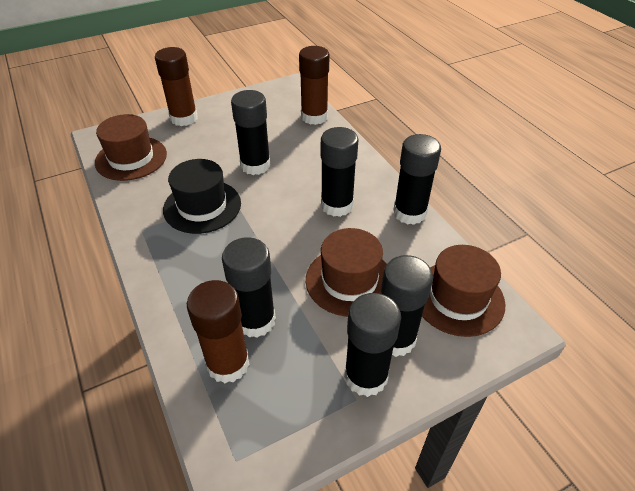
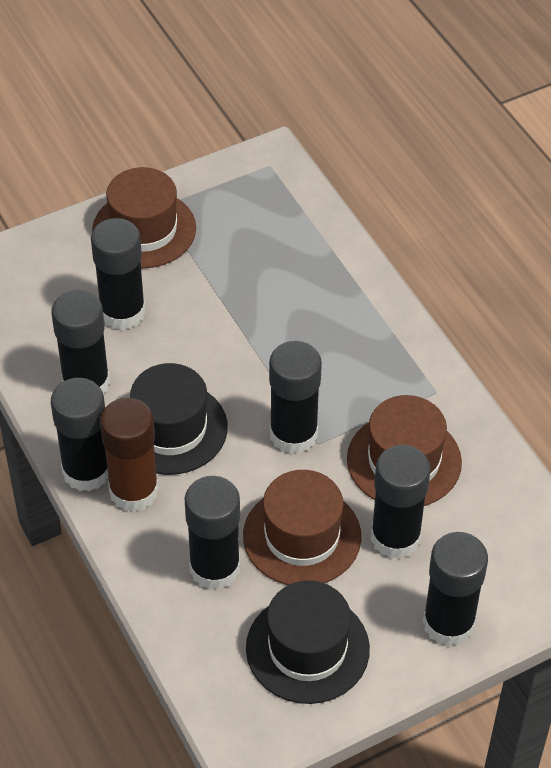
black glue stick: 6 -> 7
black hat: 1 -> 2
brown glue stick: 3 -> 1

